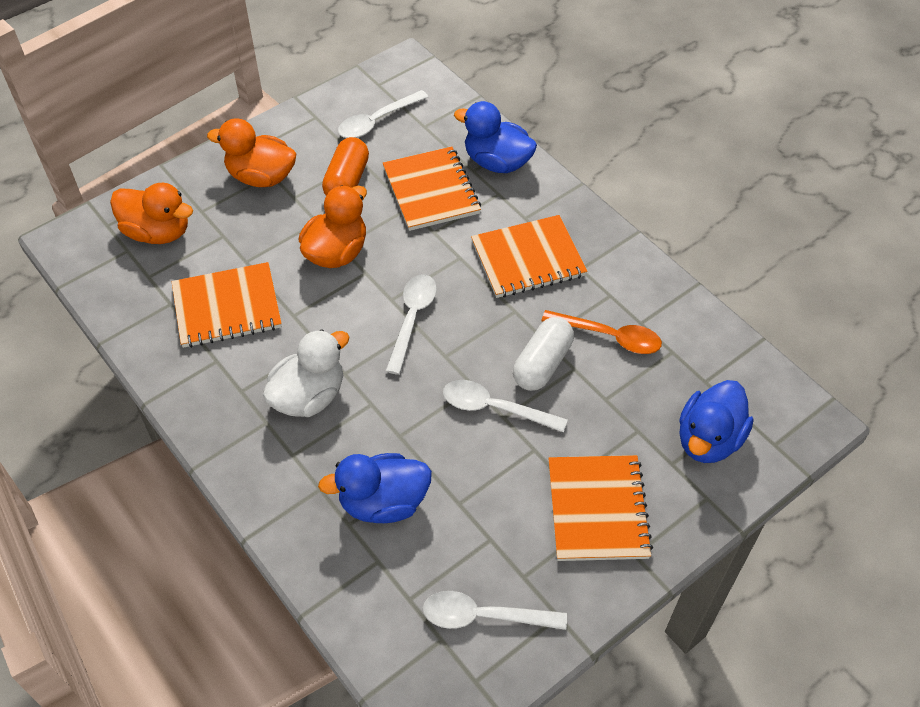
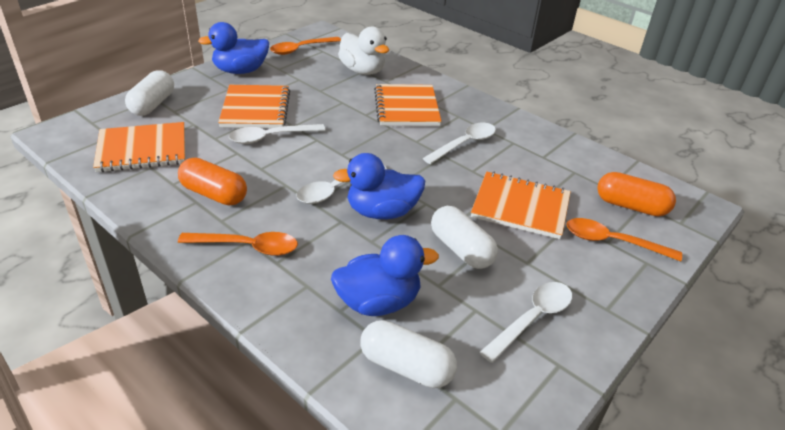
orange capsule: 1 -> 2
orange duck: 3 -> 0
orange spoon: 1 -> 3
white capsule: 1 -> 3

